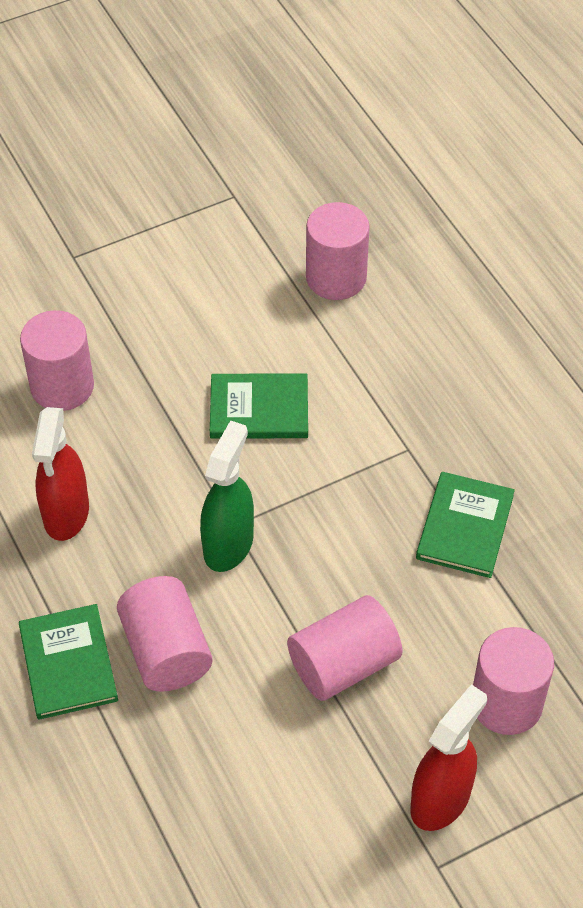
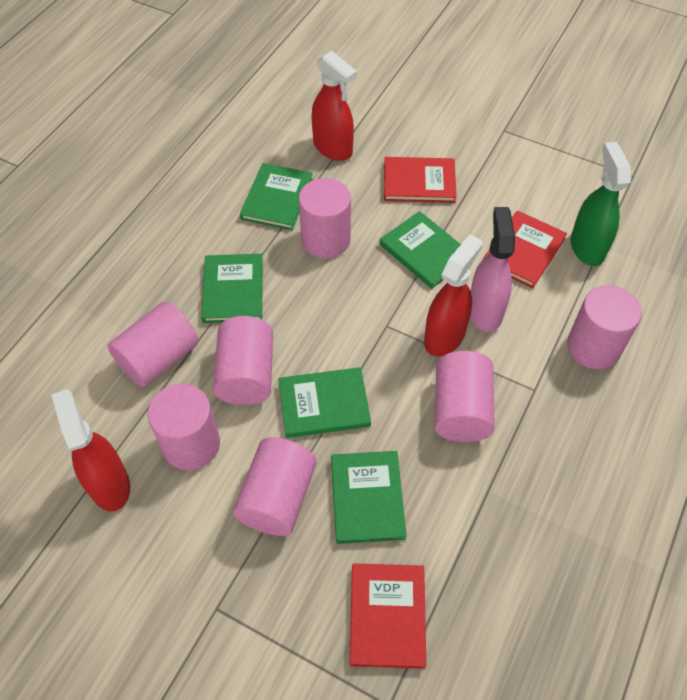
green book: 3 -> 5
pink cylinder: 5 -> 7
pink spray bottle: 0 -> 1
red book: 0 -> 3
red spray bottle: 2 -> 3

